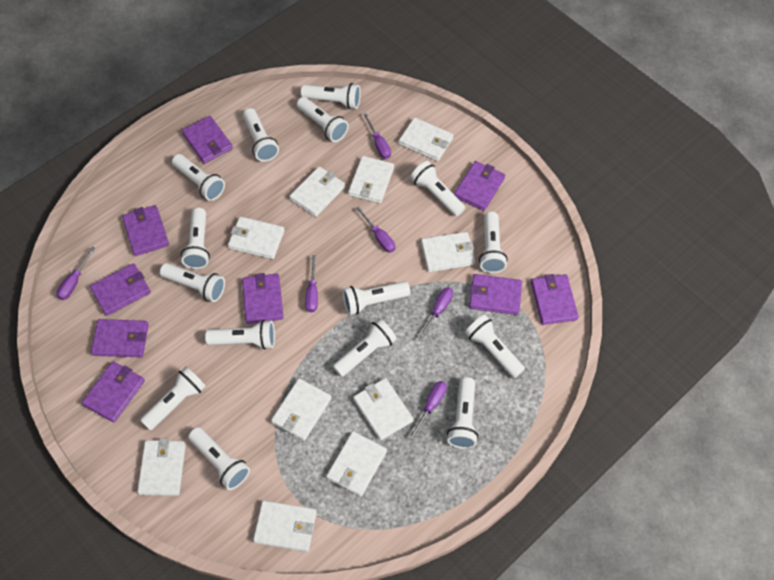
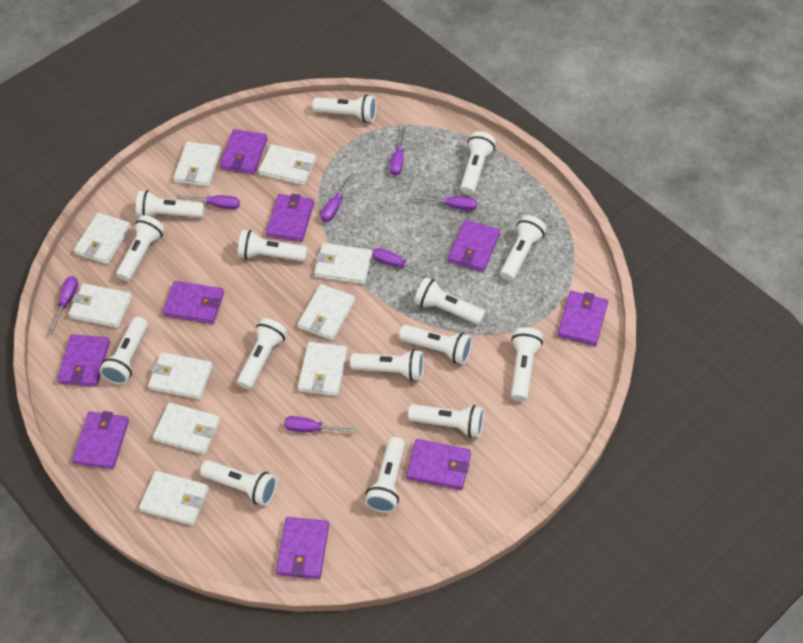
purple screwdriver: 6 -> 7

